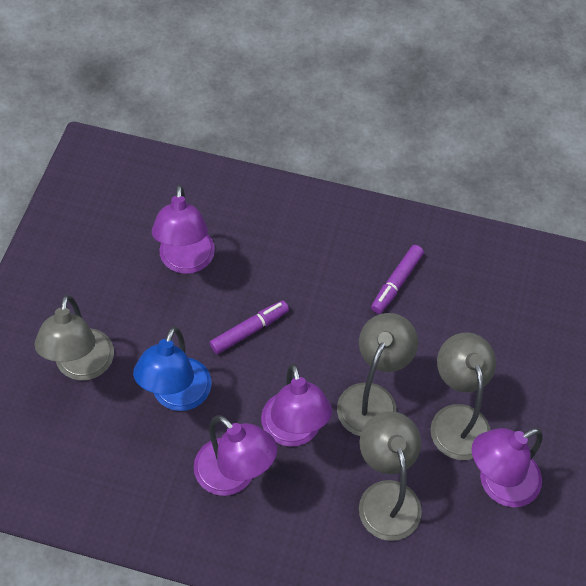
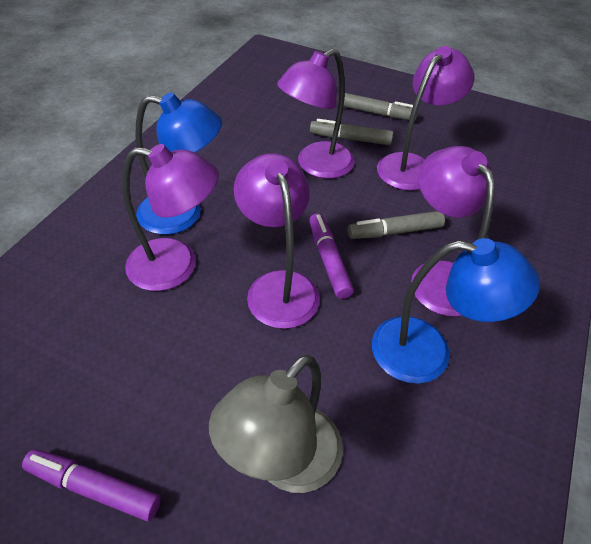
blue lamp: 1 -> 2
grey lamp: 4 -> 1
grey marker: 0 -> 3
purple lamp: 4 -> 5

